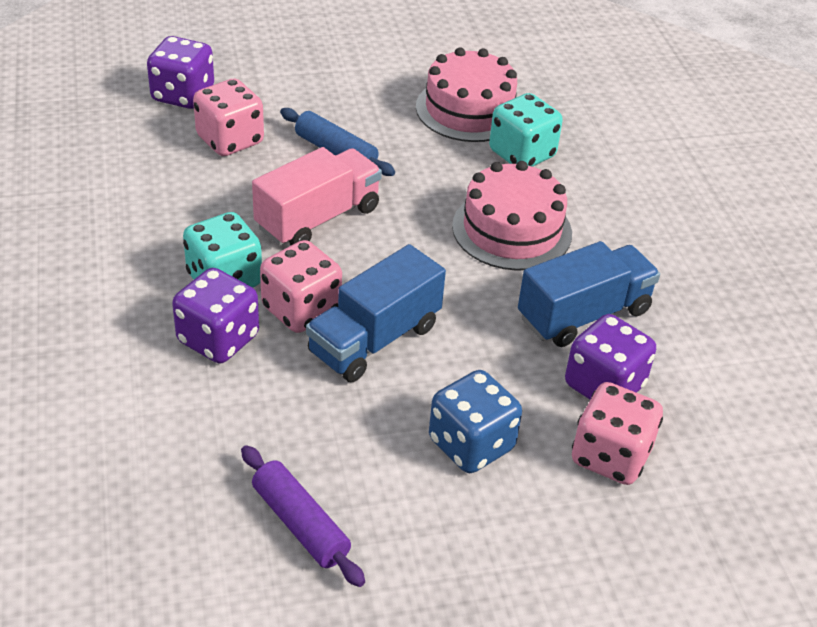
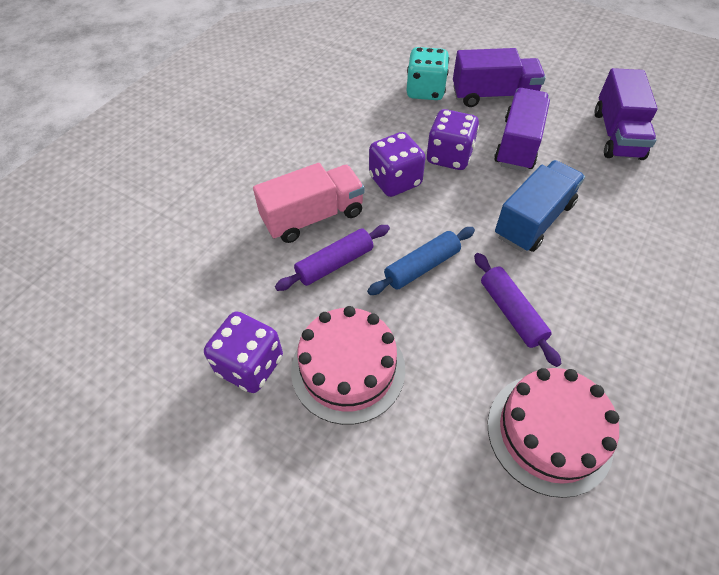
blue dice: 1 -> 0
blue truck: 2 -> 1
pink dice: 3 -> 0
purple rolling pin: 1 -> 2
purple truck: 0 -> 3
turquoise dice: 2 -> 1

